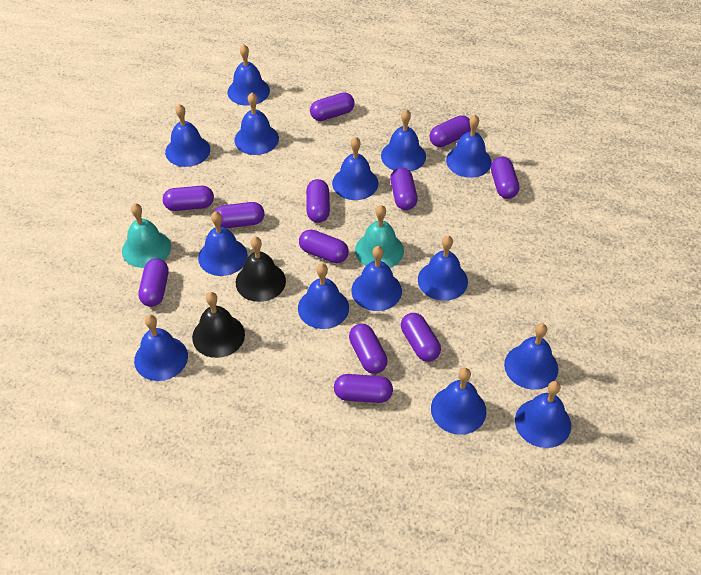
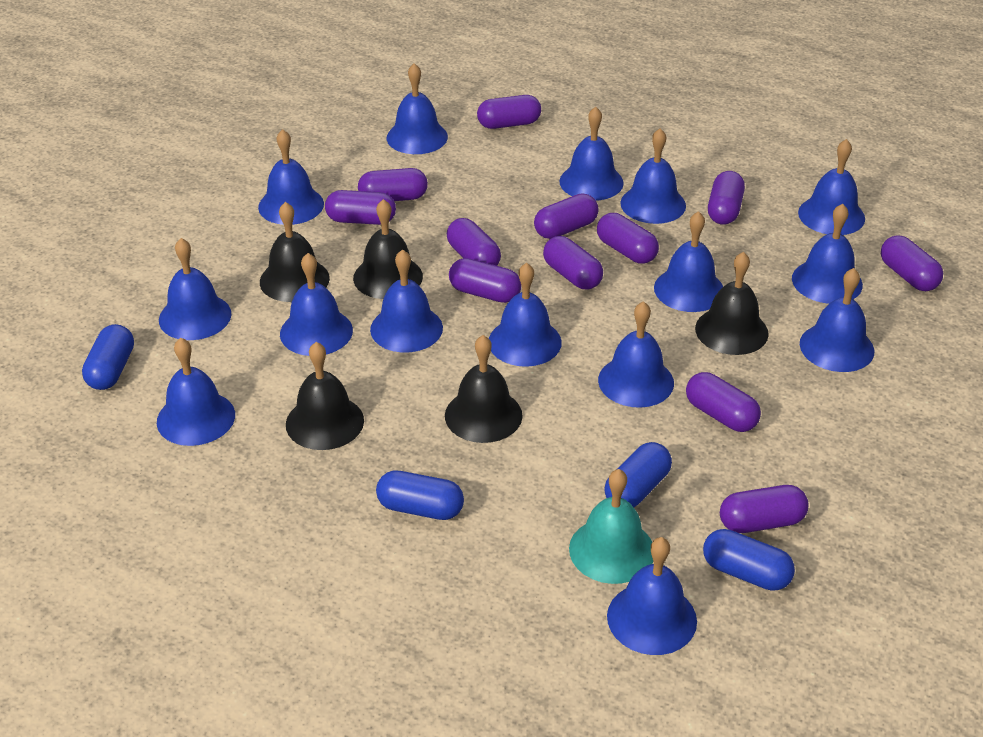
black bell: 2 -> 5
blue bell: 14 -> 15
blue capsule: 0 -> 4
turquoise bell: 2 -> 1

